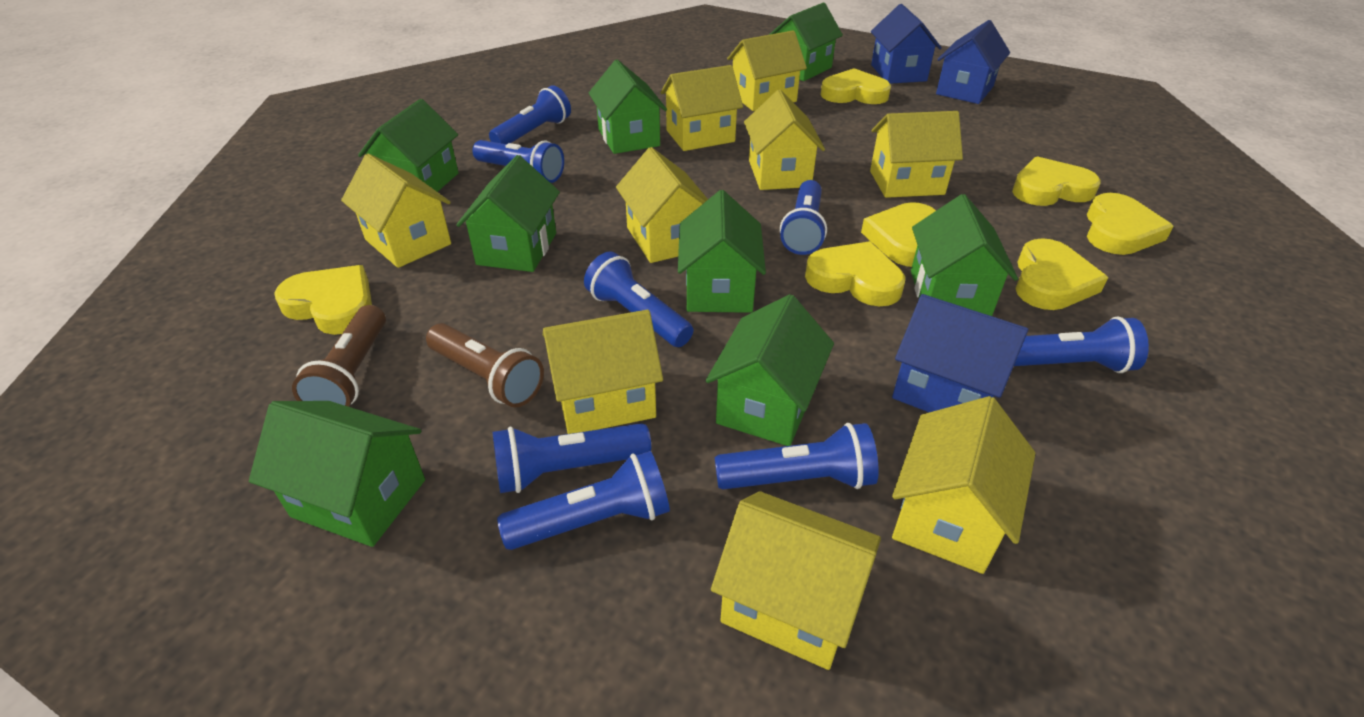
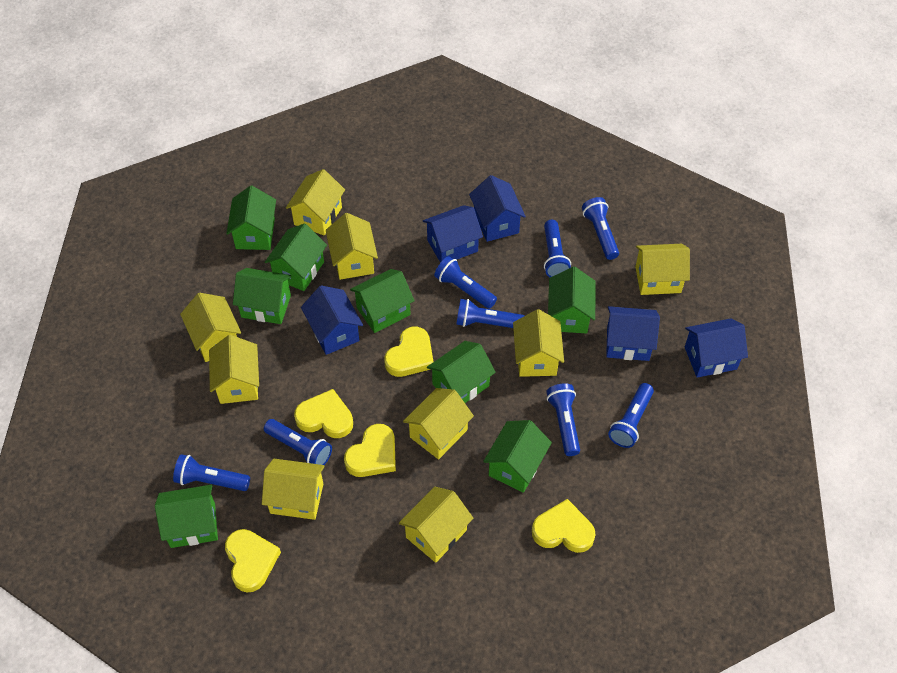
blue house: 3 -> 5
brown flashlight: 2 -> 0
yellow heart: 7 -> 5

